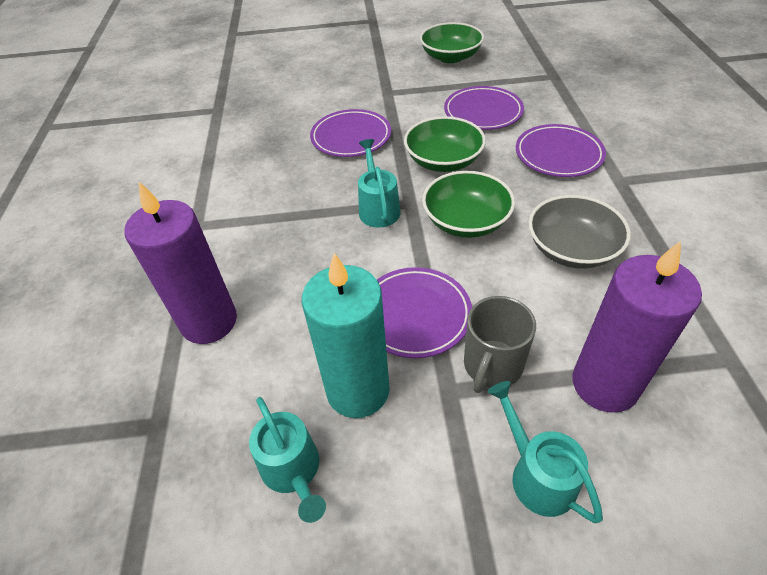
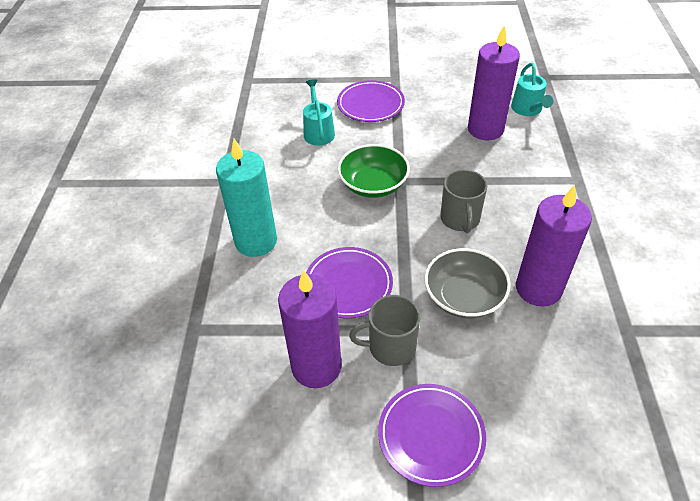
green bowl: 3 -> 1
grey mug: 1 -> 2
purple candle: 2 -> 3
purple plate: 4 -> 3
turquoise watering can: 3 -> 2

